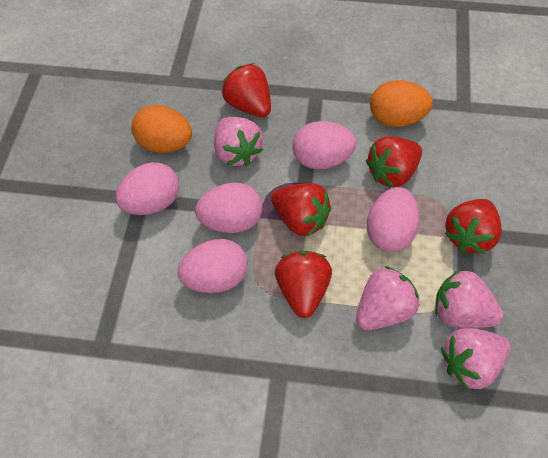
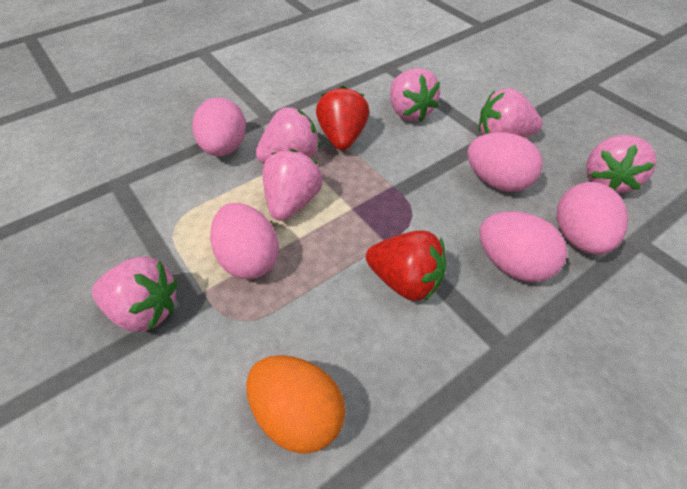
orange egg: 2 -> 1
pink strawberry: 4 -> 6
red strawberry: 5 -> 2

